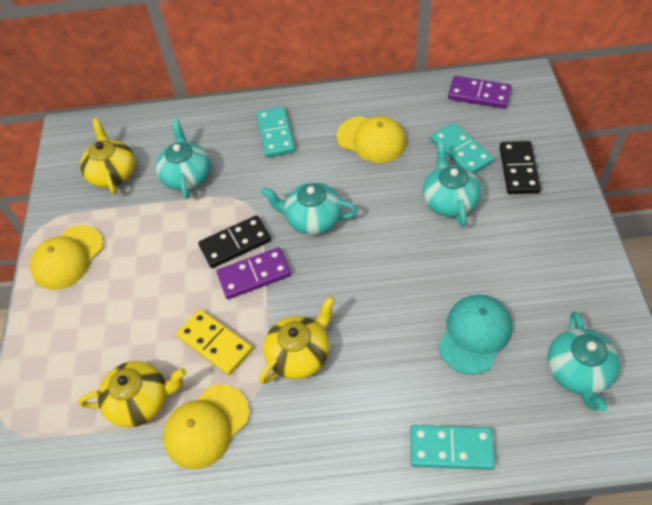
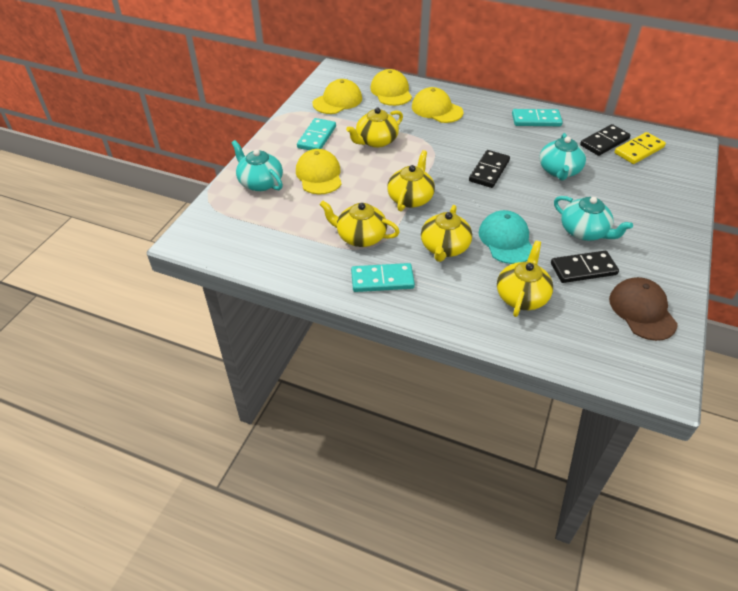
black domino: 2 -> 3
brown cap: 0 -> 1
purple domino: 2 -> 0
turquoise teapot: 4 -> 3
yellow cap: 3 -> 4
yellow teapot: 3 -> 5

